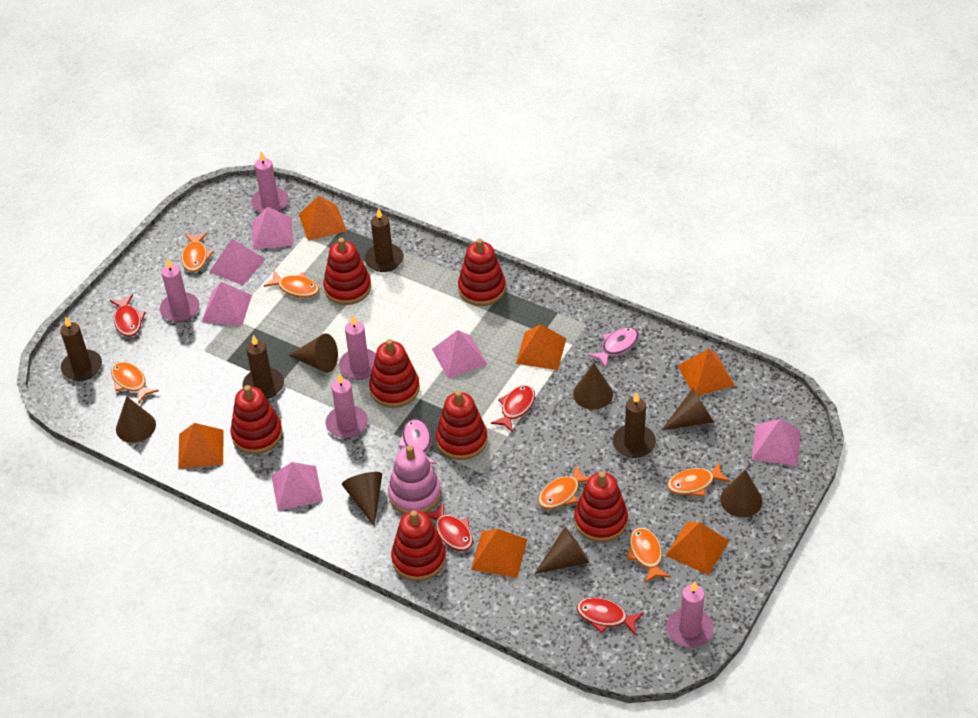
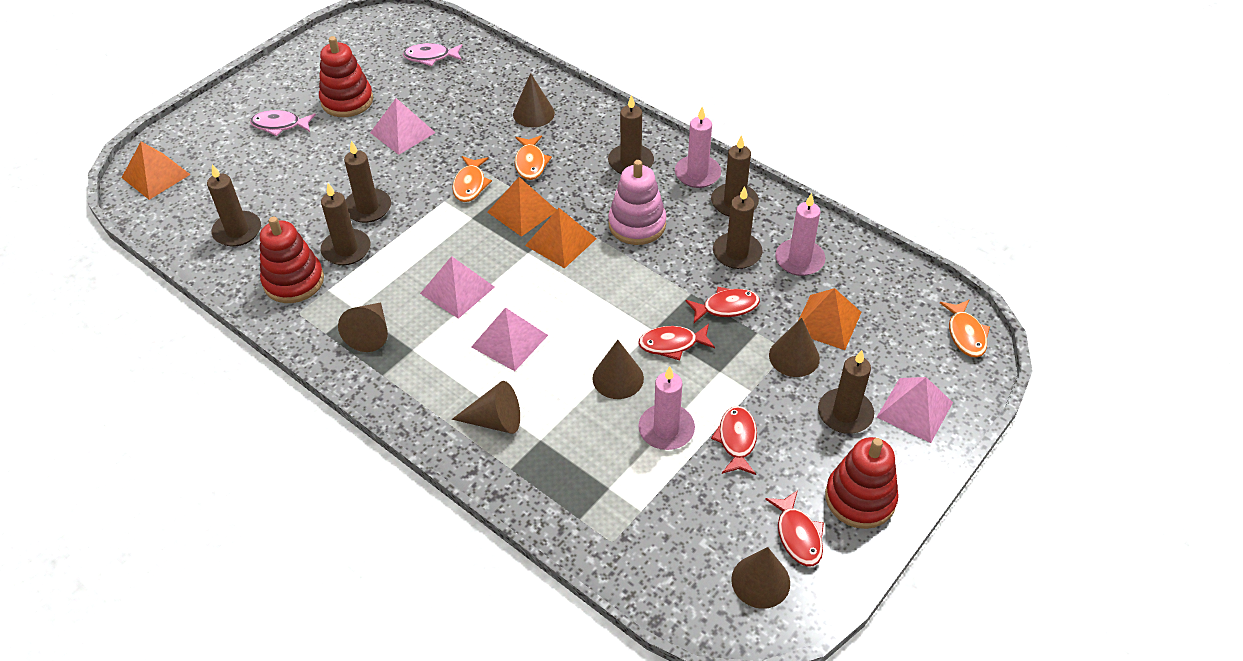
brown candle: 4 -> 7
brown cone: 7 -> 6
orange fish: 6 -> 3
orange pyramid: 6 -> 4
pink candle: 5 -> 3
pink pyramid: 6 -> 4
red stacking toy: 7 -> 3

